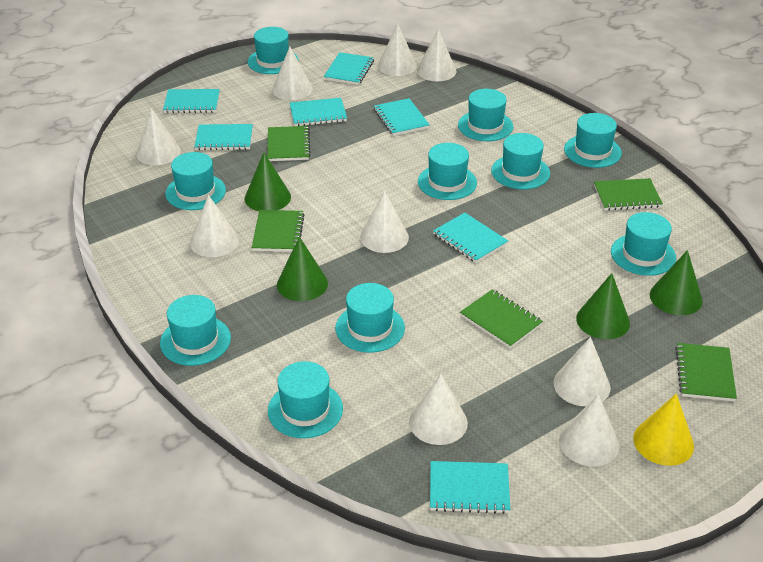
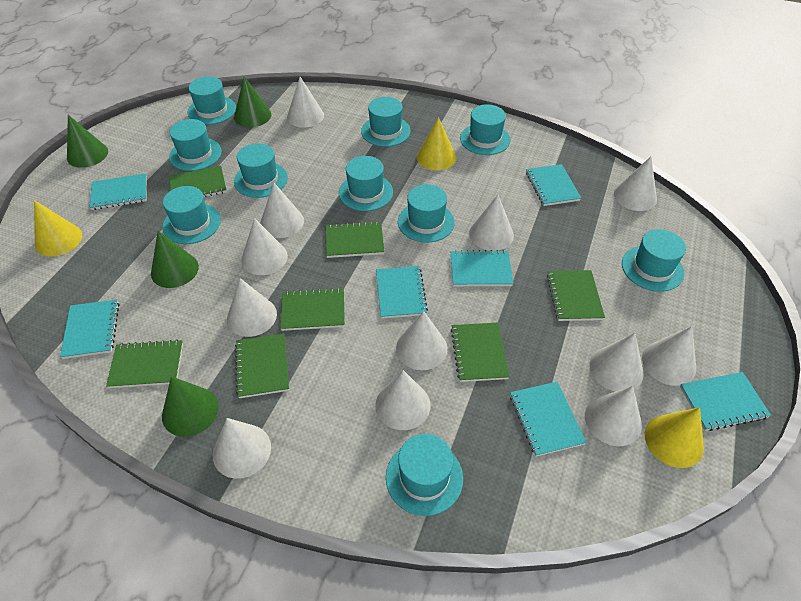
green notebook: 5 -> 7
white cone: 9 -> 12
yellow cone: 1 -> 3

